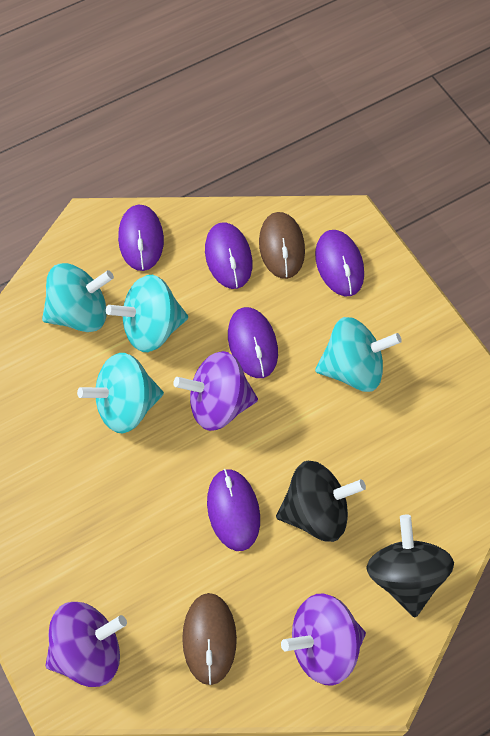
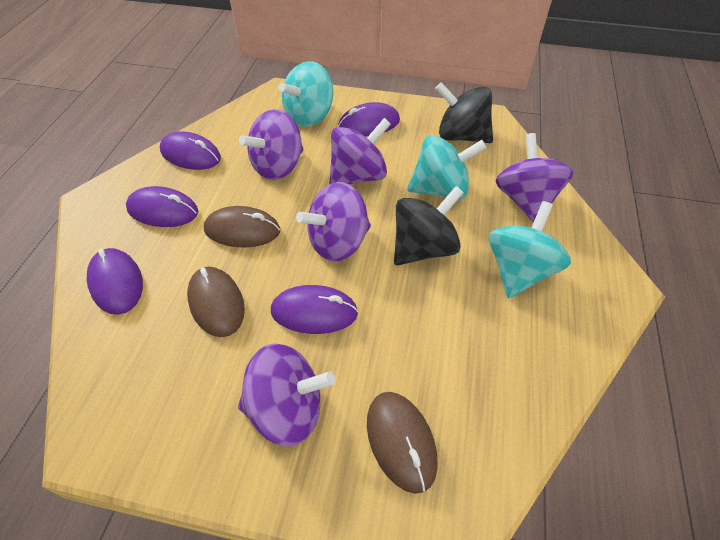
brown mouse: 2 -> 3
purple spinning top: 3 -> 5
turquoise spinning top: 4 -> 3

